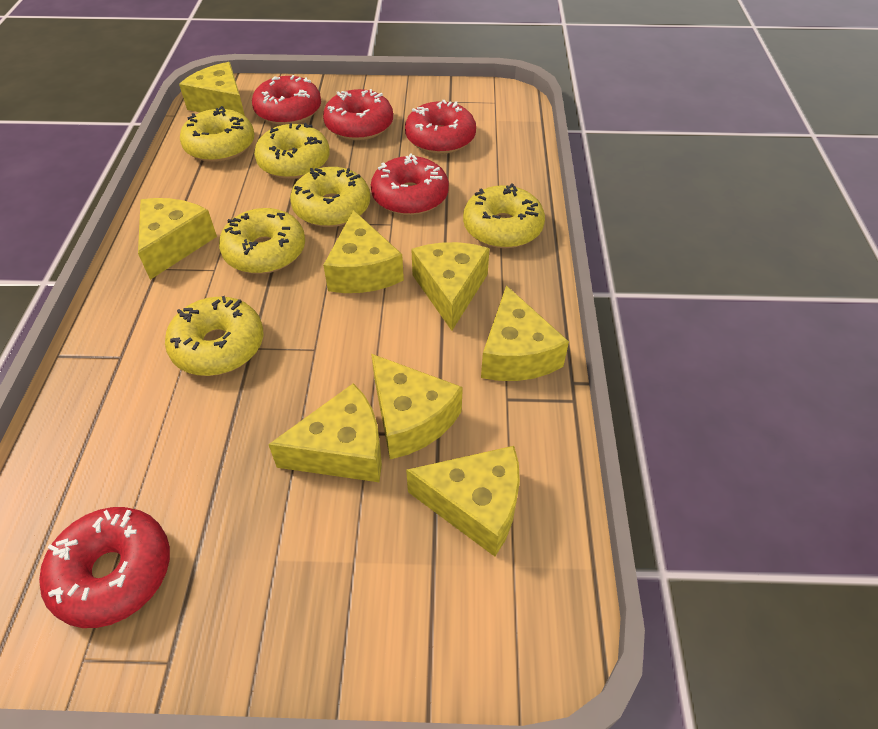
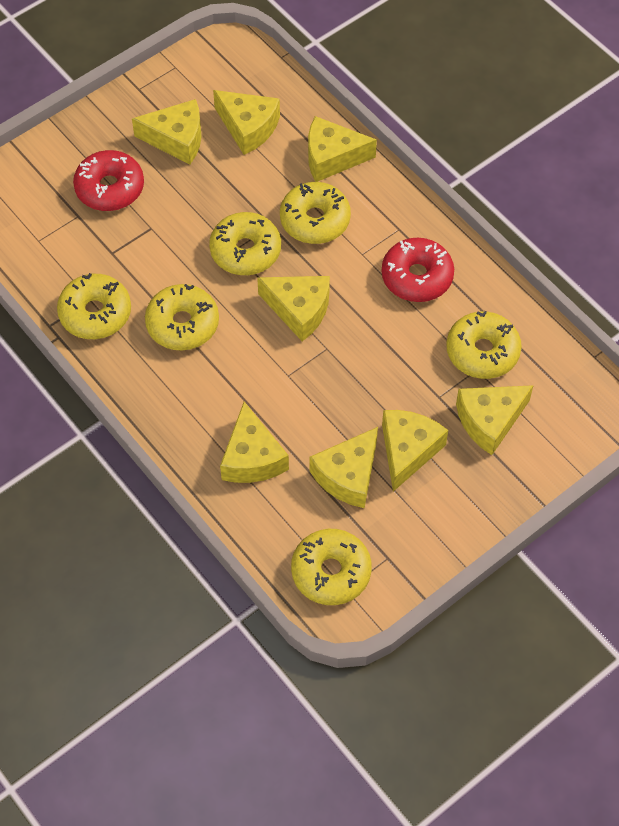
red donut: 5 -> 2

